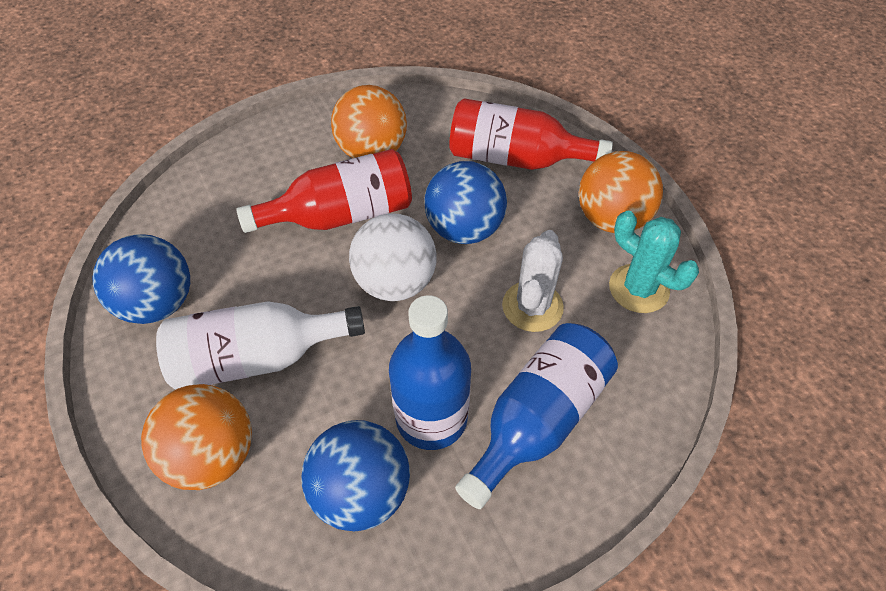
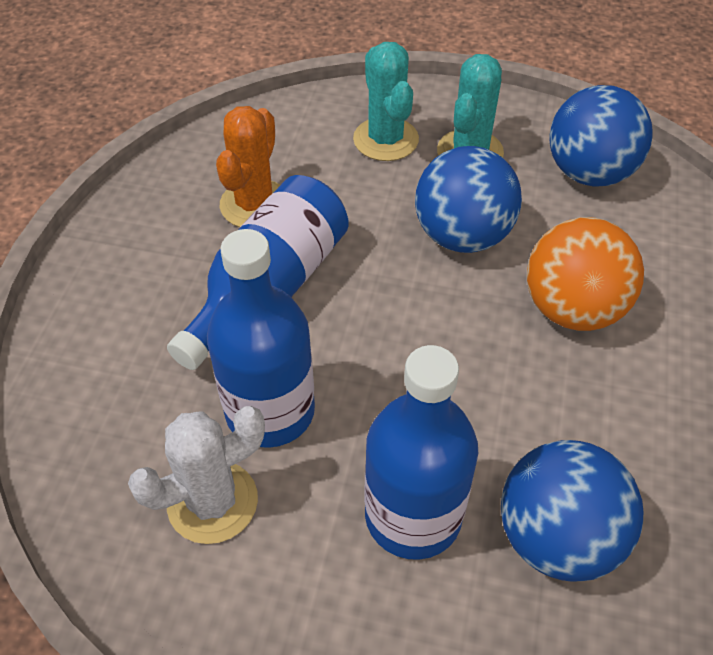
blue bottle: 2 -> 3
orange ball: 3 -> 1
orange cactus: 0 -> 1
red bottle: 2 -> 0
turquoise cactus: 1 -> 2
white ball: 1 -> 0
white bottle: 1 -> 0

